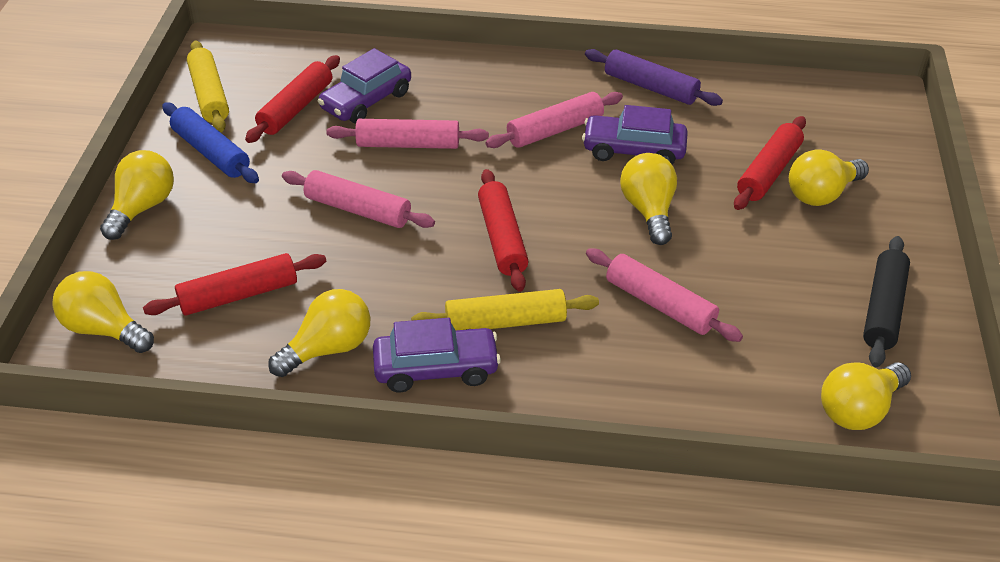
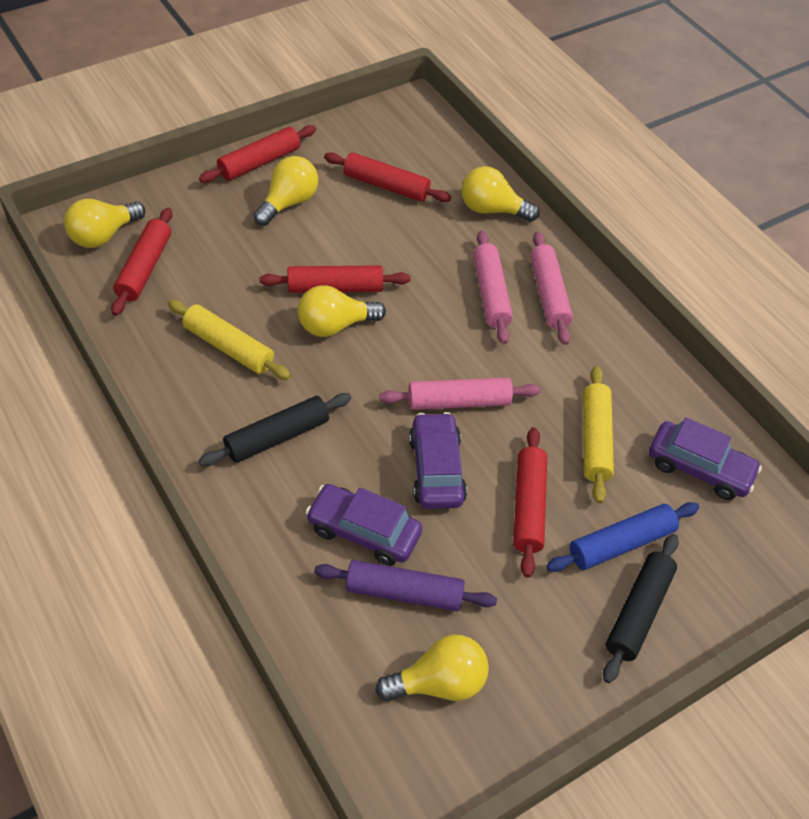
black rolling pin: 1 -> 2
pink rolling pin: 4 -> 3
red rolling pin: 4 -> 5
yellow light bulb: 6 -> 5

